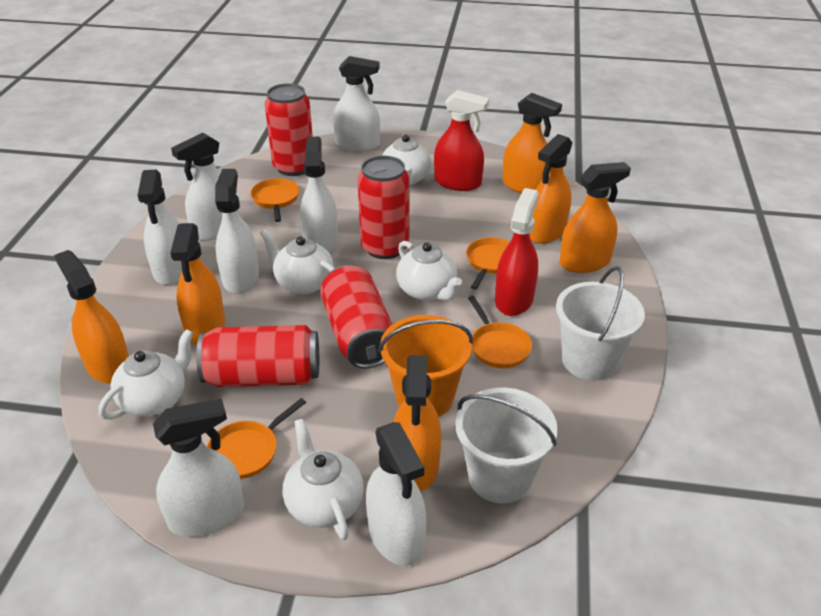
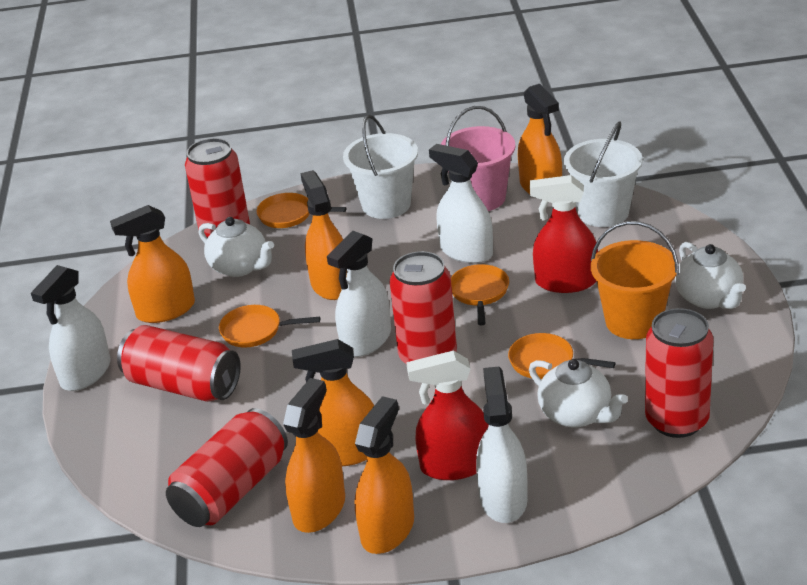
pink bucket: 0 -> 1
red can: 4 -> 5
white spray bottle: 7 -> 4
white teapot: 5 -> 3

